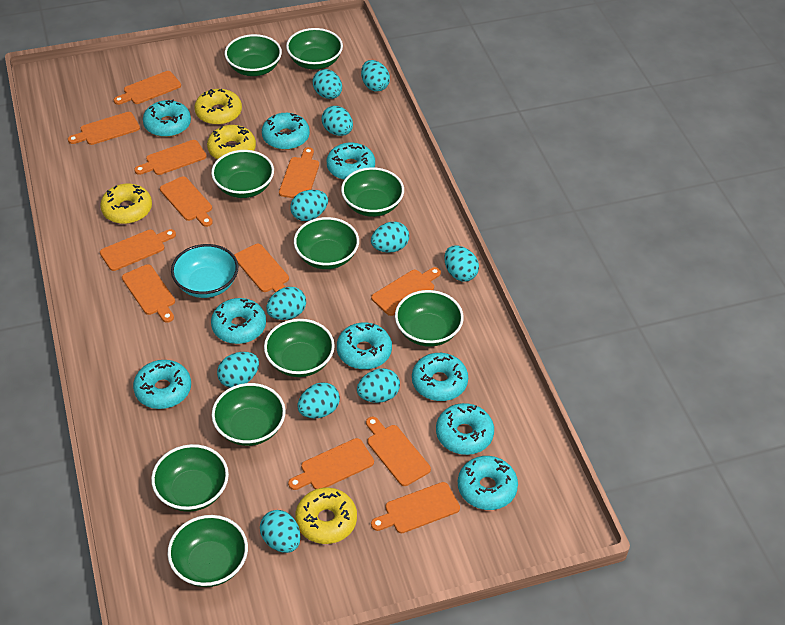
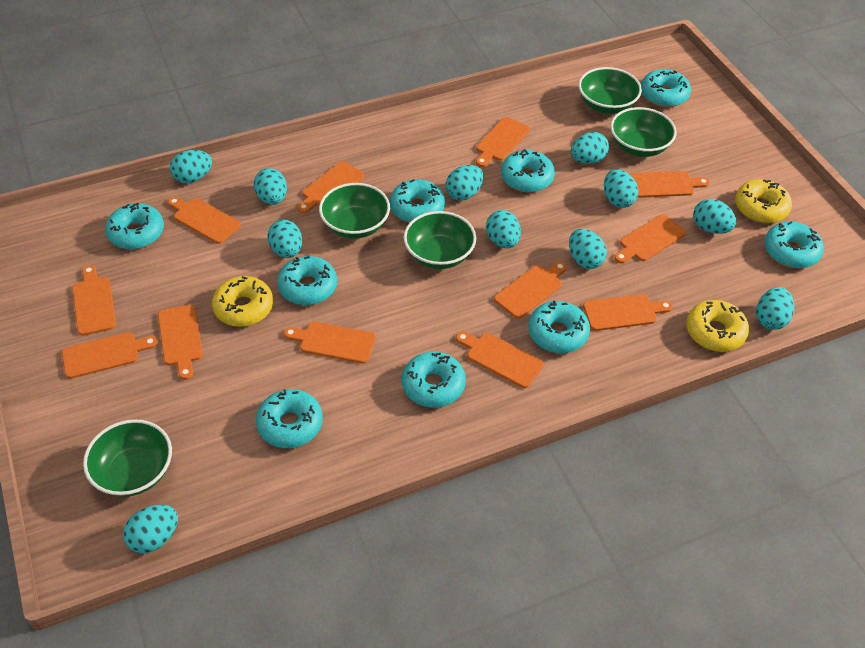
green bowl: 10 -> 5
turquoise bowl: 1 -> 0
yellow donut: 4 -> 3

